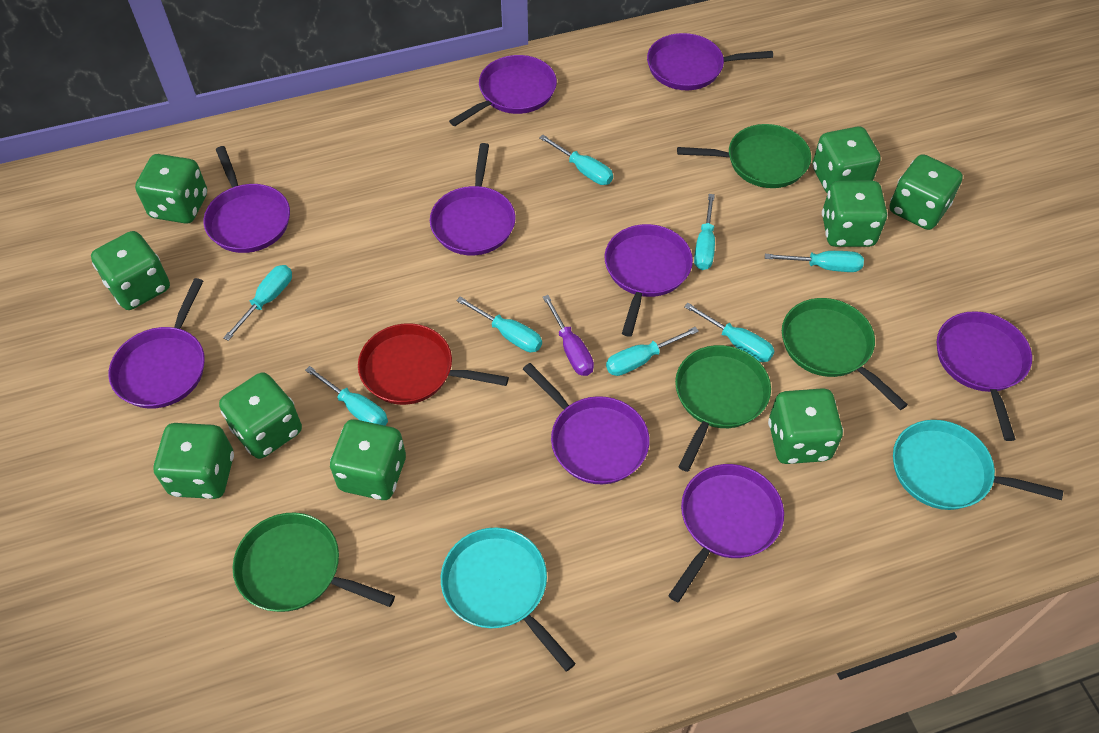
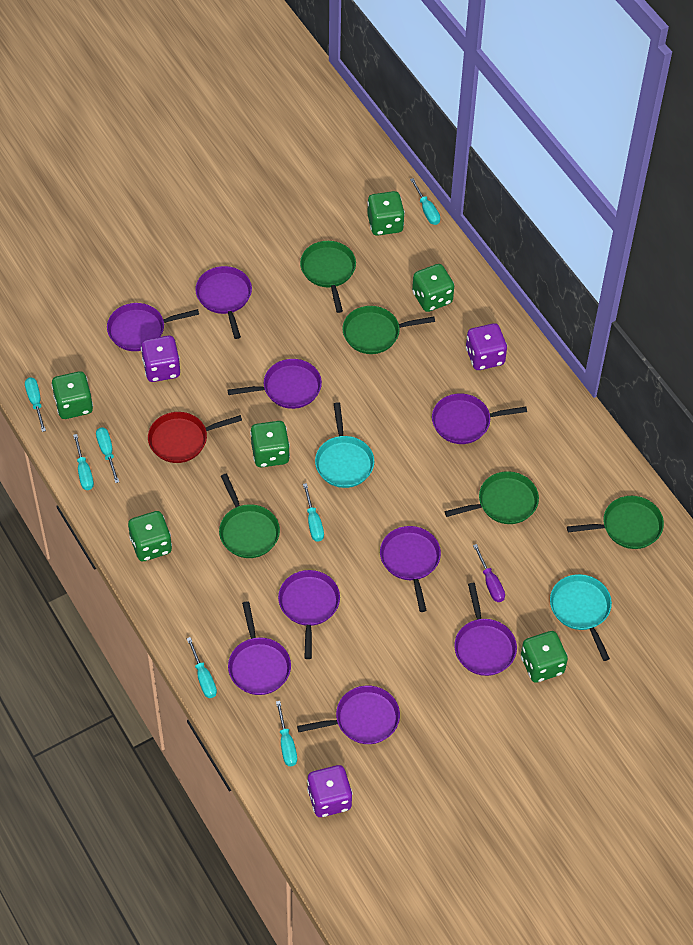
green dice: 9 -> 6
green pan: 4 -> 5
purple dice: 0 -> 3
turquoise screwdriver: 8 -> 7

